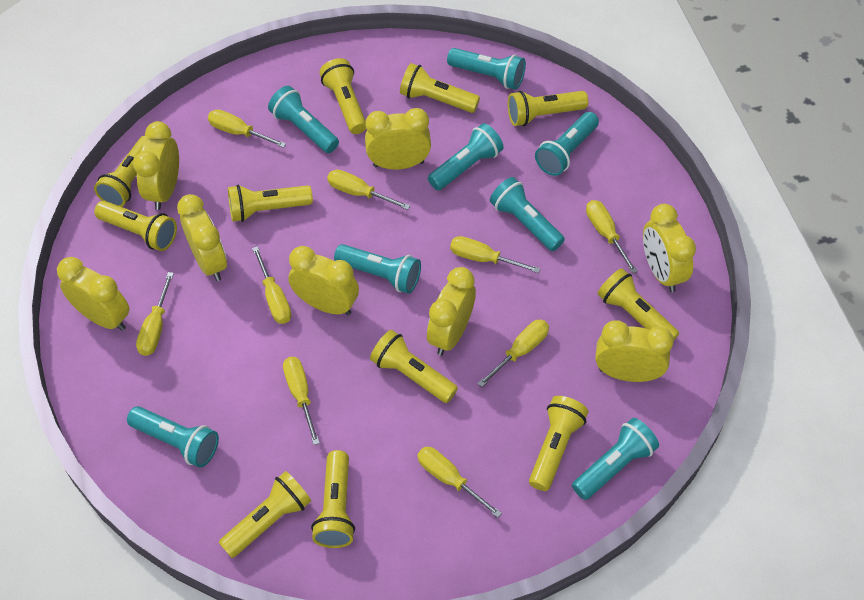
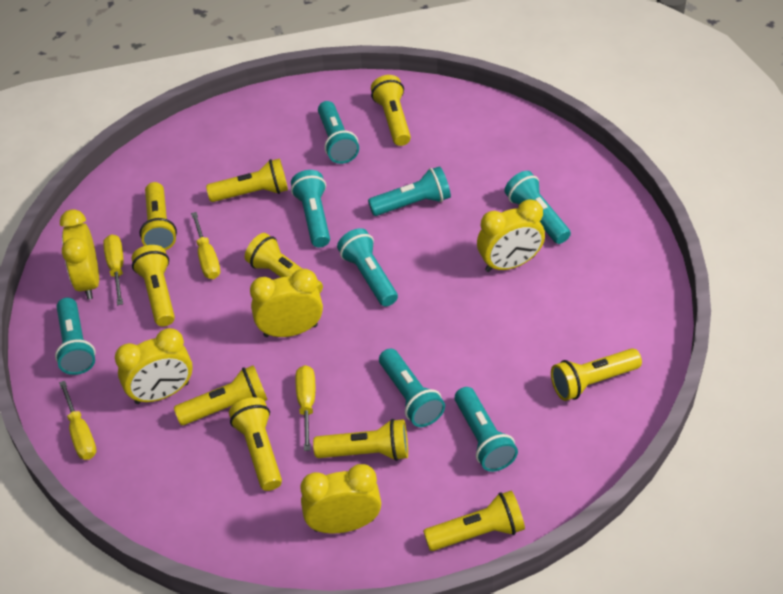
yellow clock: 8 -> 5
yellow flashlight: 11 -> 10
yellow screwdriver: 9 -> 4

